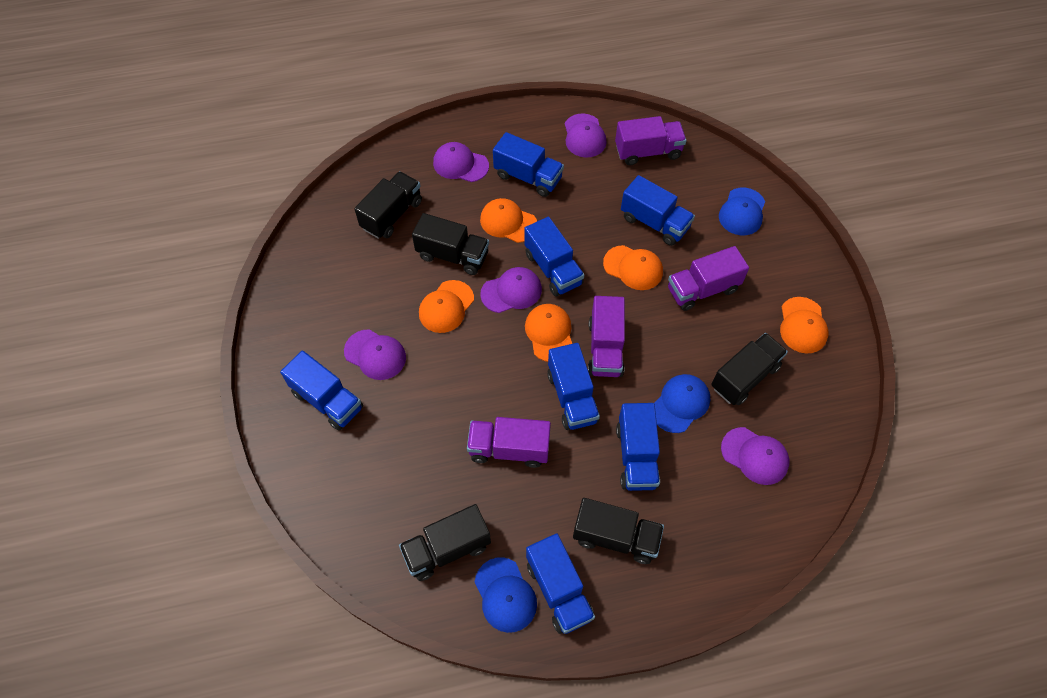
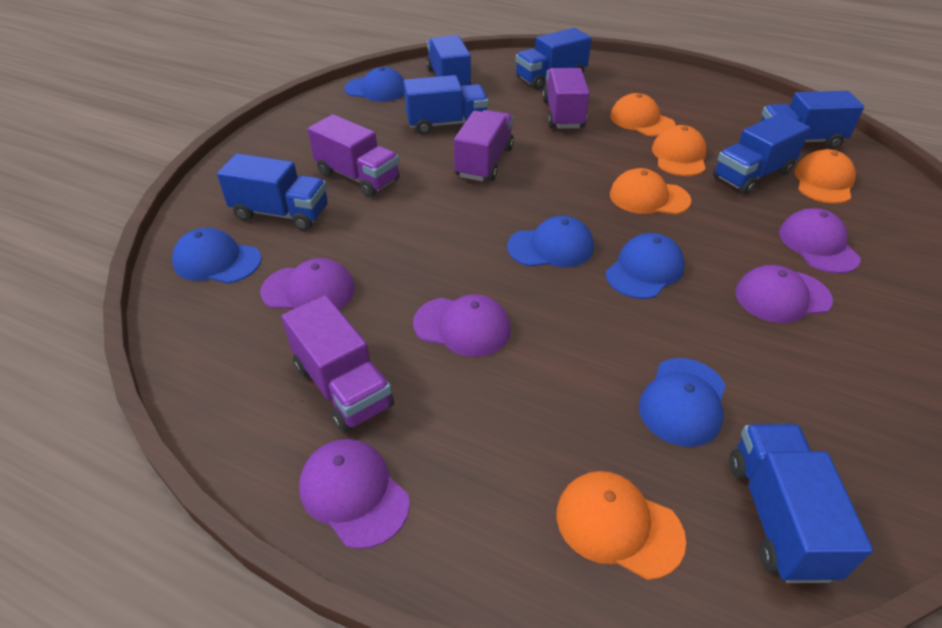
black truck: 5 -> 0
blue cap: 3 -> 5

